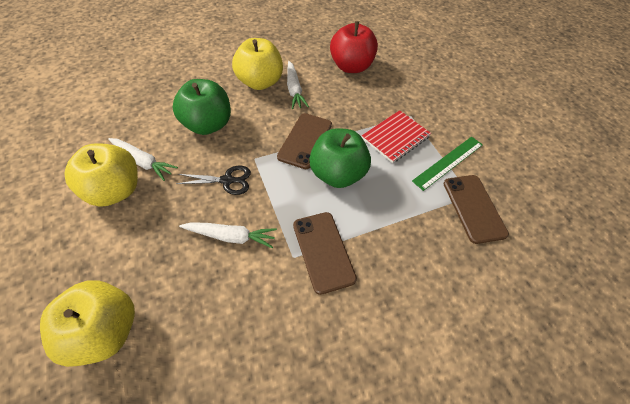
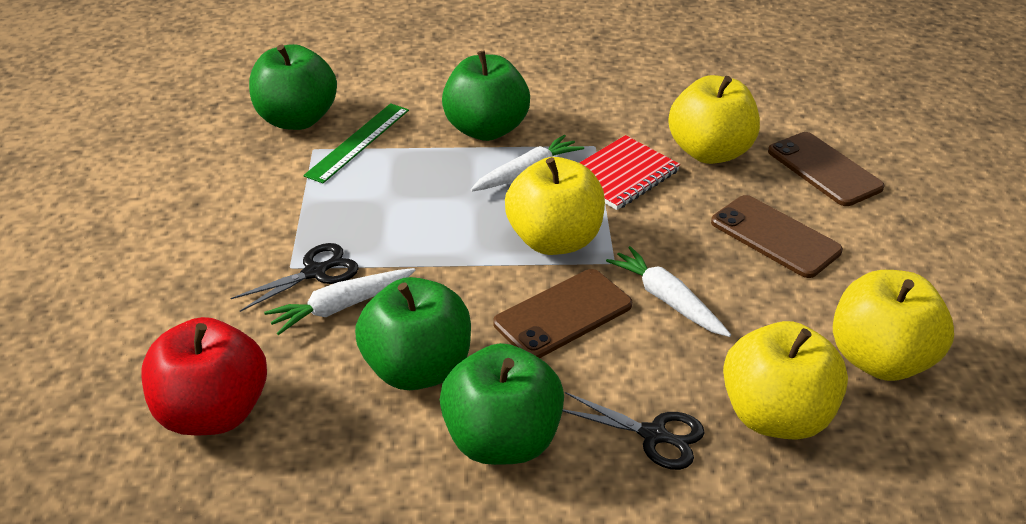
black scissors: 1 -> 2
green apple: 2 -> 4
yellow apple: 3 -> 4

